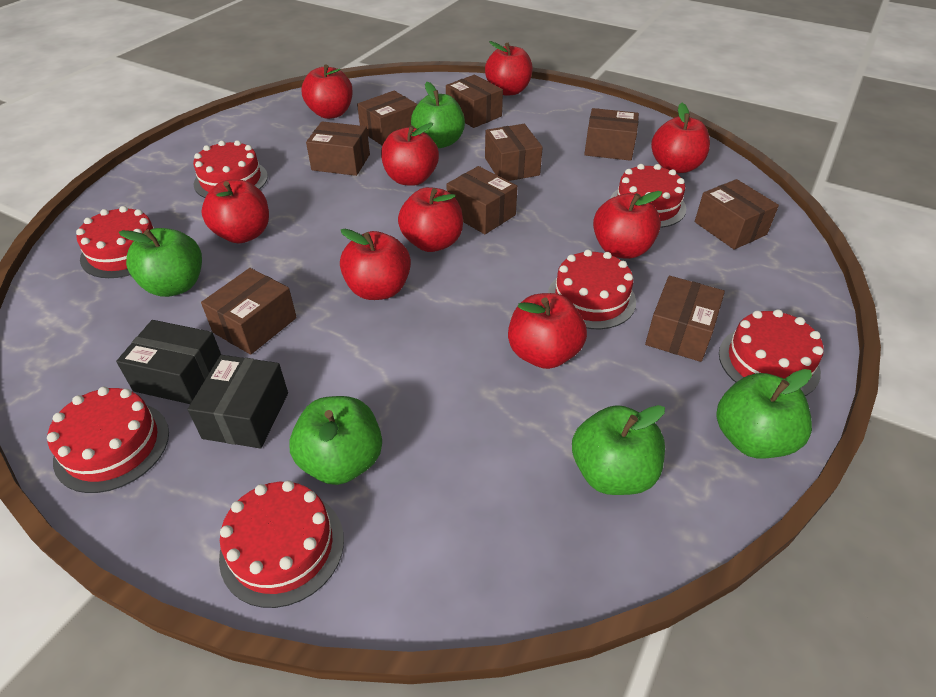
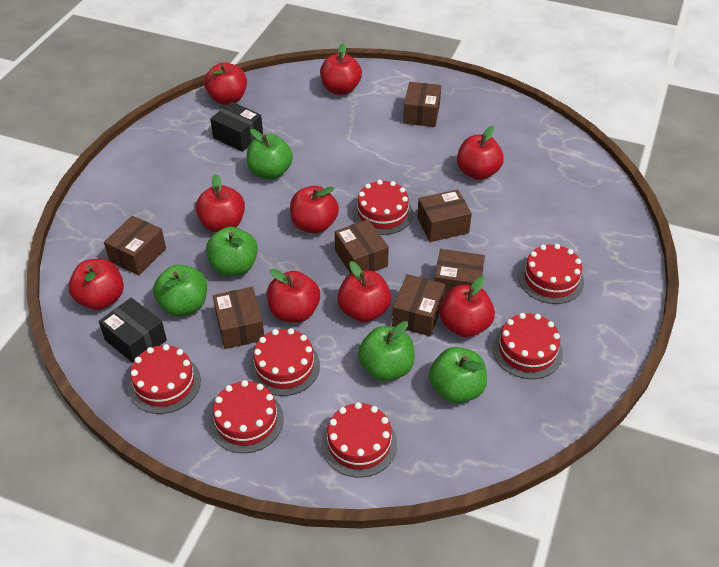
brown box: 9 -> 7

